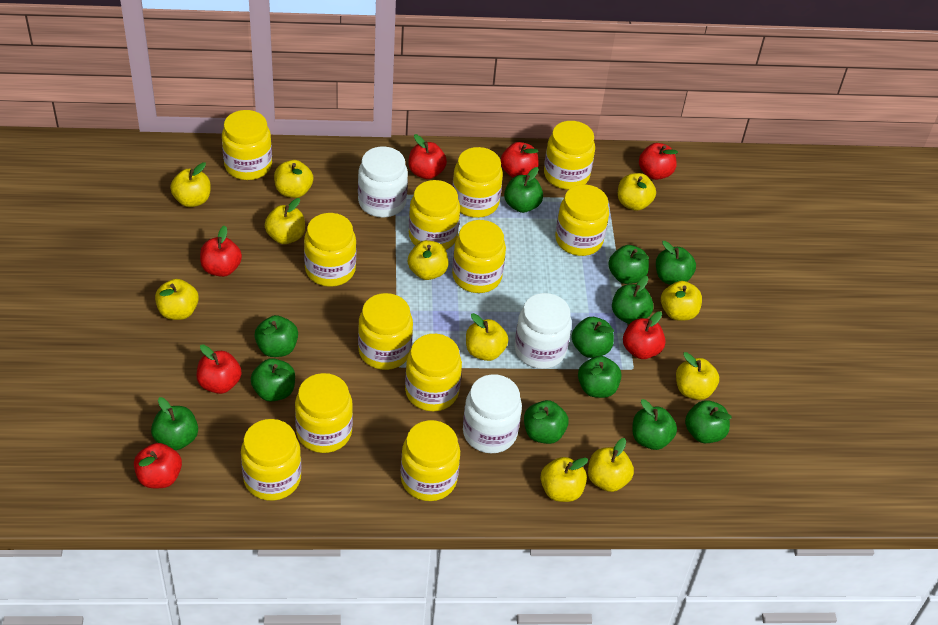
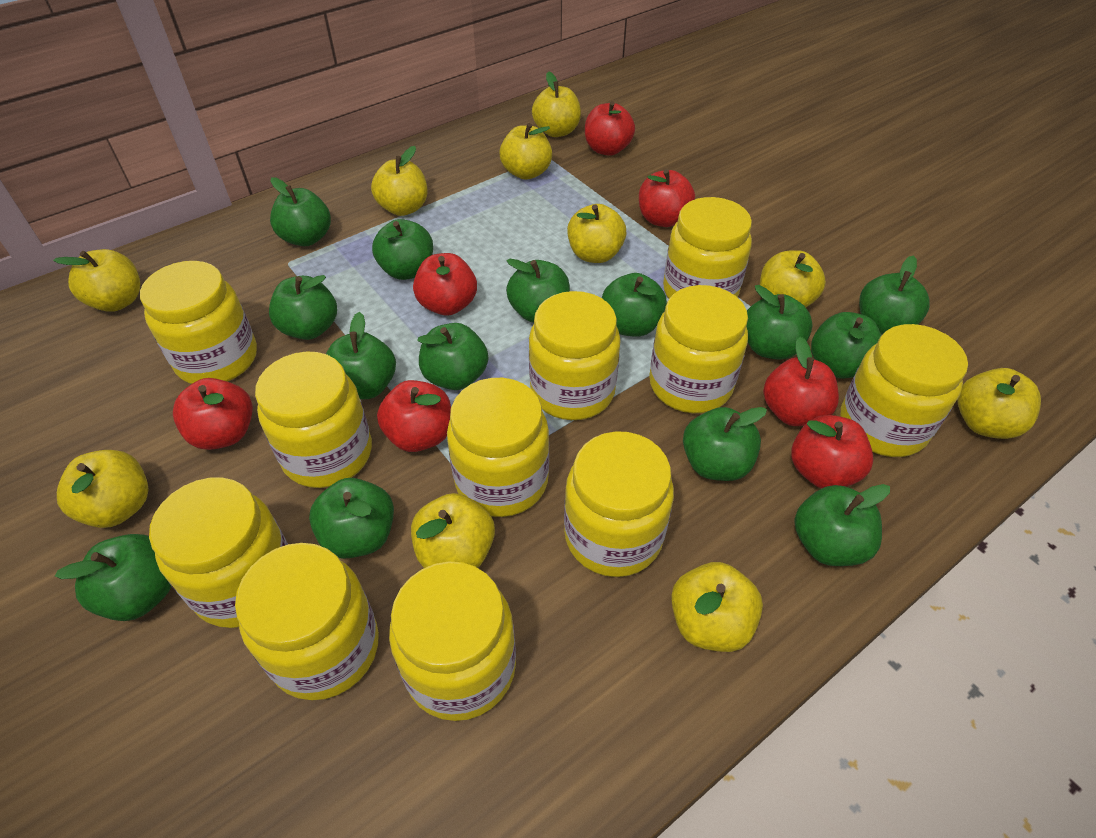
green apple: 12 -> 14
white jar: 3 -> 0
yellow apple: 11 -> 10
yellow jar: 12 -> 11

